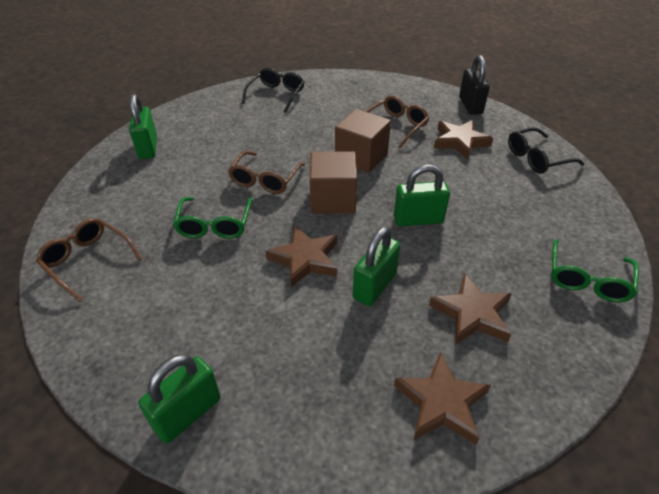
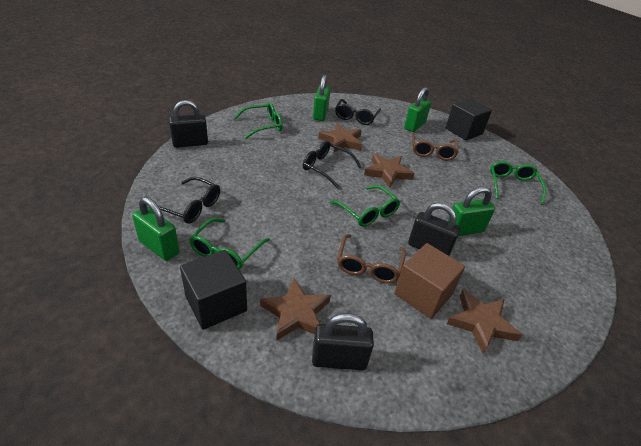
black cube: 0 -> 2
black glasses: 2 -> 3
black padlock: 1 -> 3
brown cube: 2 -> 1
brown glasses: 3 -> 2
green glasses: 2 -> 4

